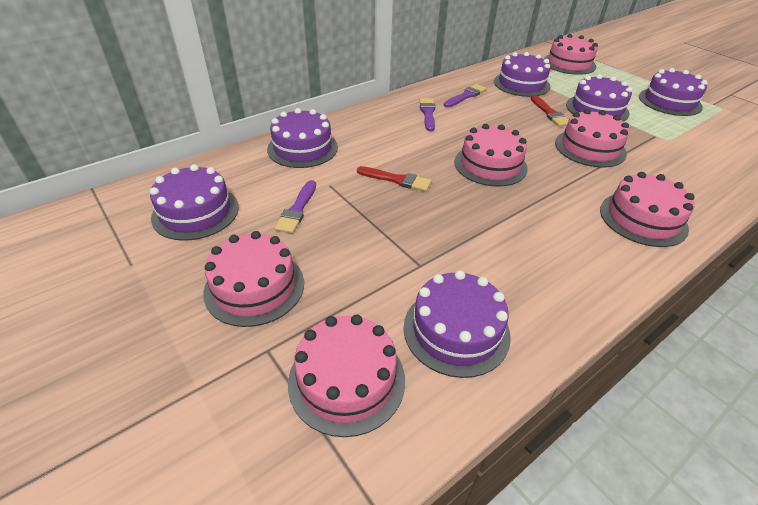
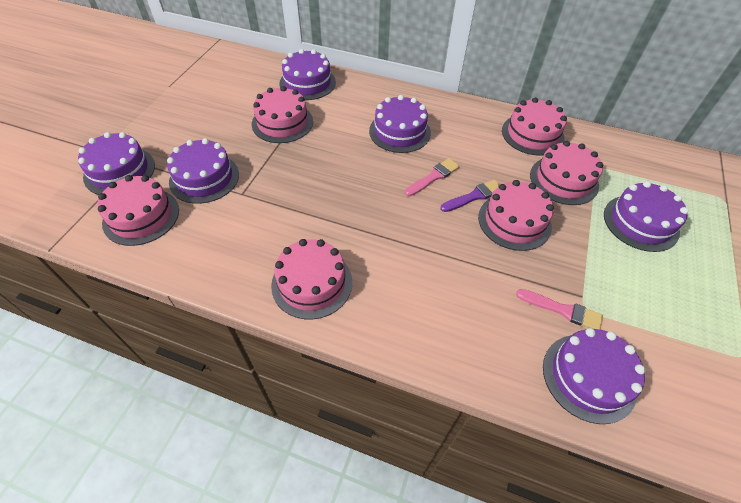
pink brush: 0 -> 2
purple brush: 3 -> 1
red brush: 2 -> 0

